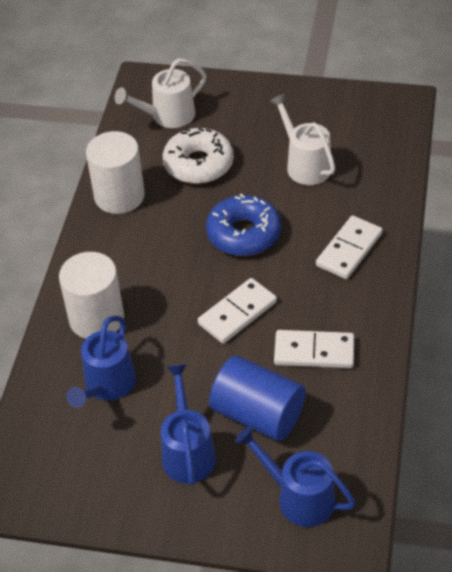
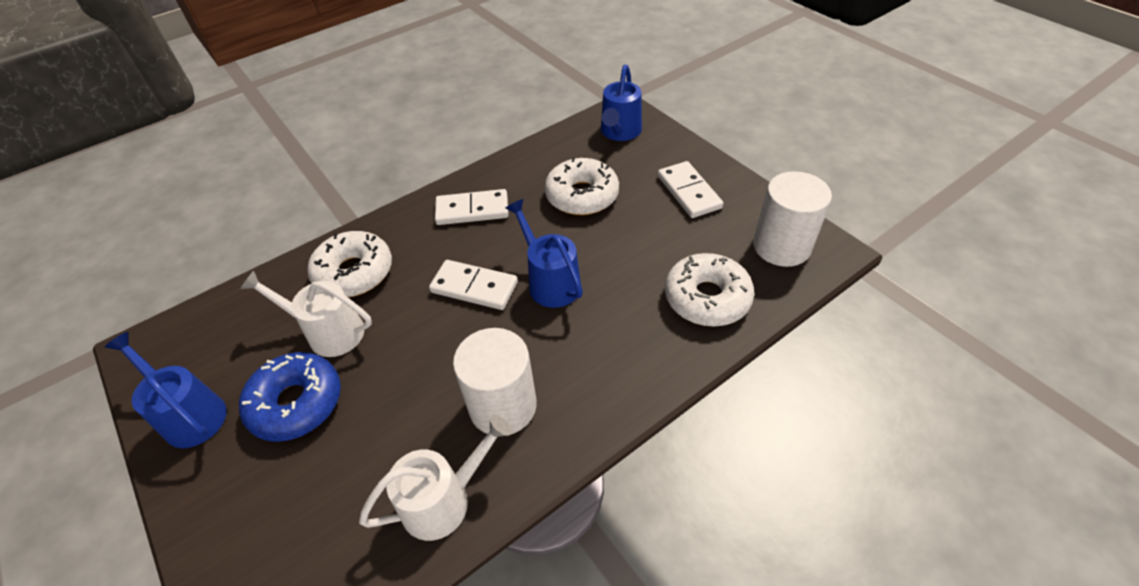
blue cylinder: 1 -> 0
white donut: 1 -> 3

